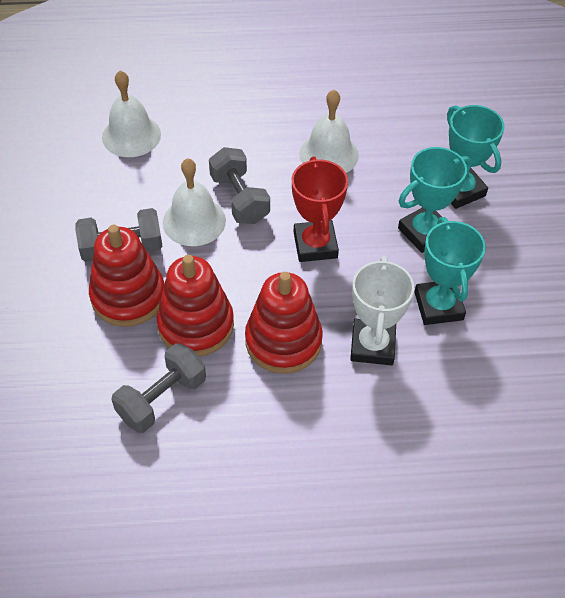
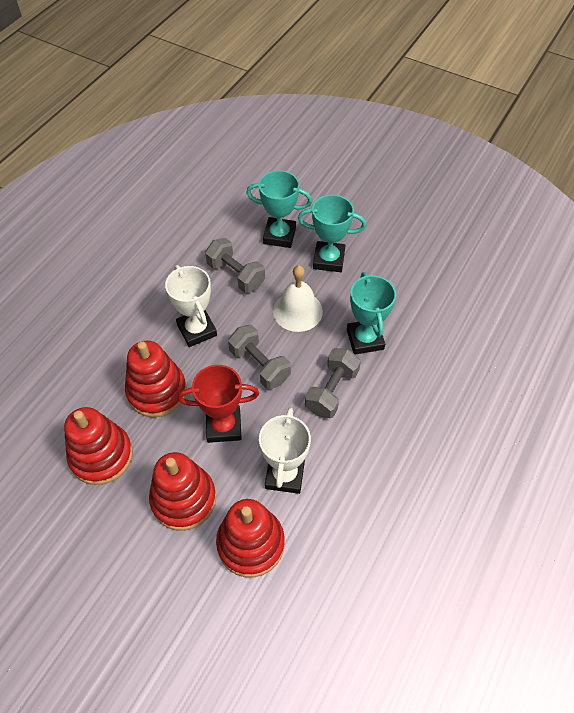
red stacking toy: 3 -> 4
white bell: 3 -> 1
white trophy: 1 -> 2

